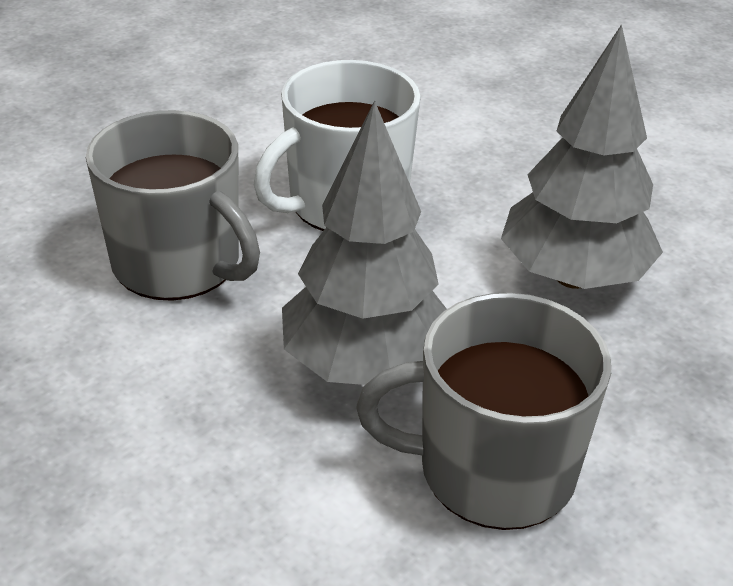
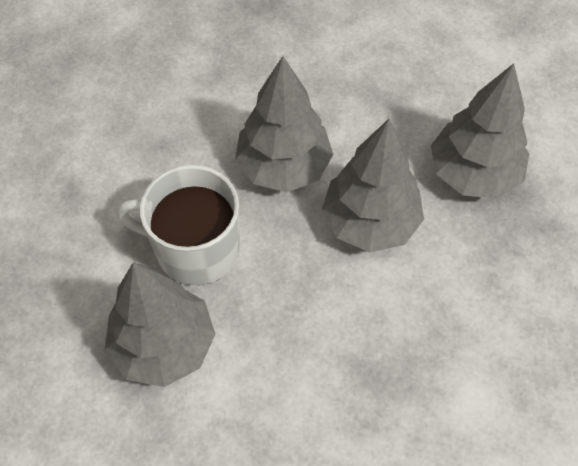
grey mug: 2 -> 0
grey tree: 2 -> 4

